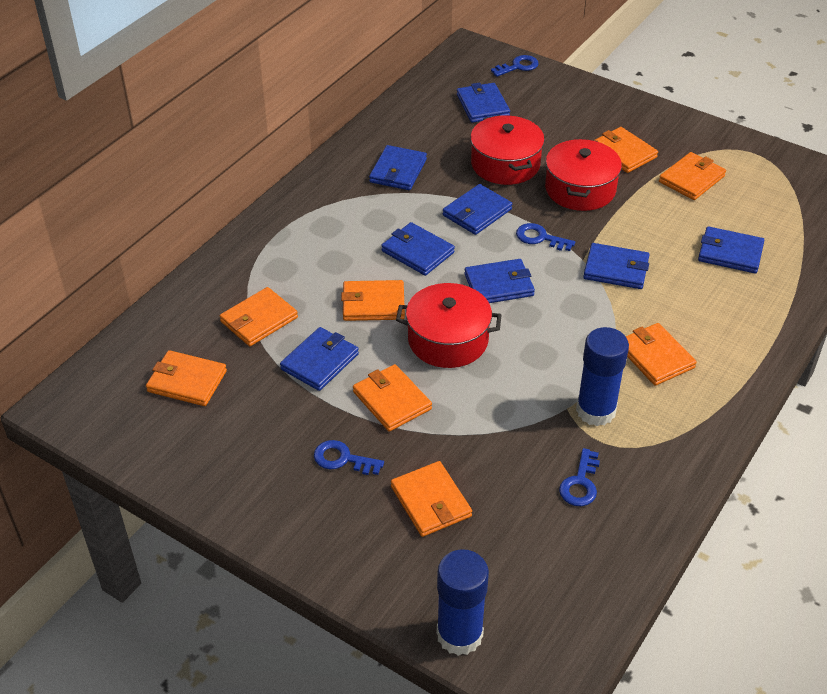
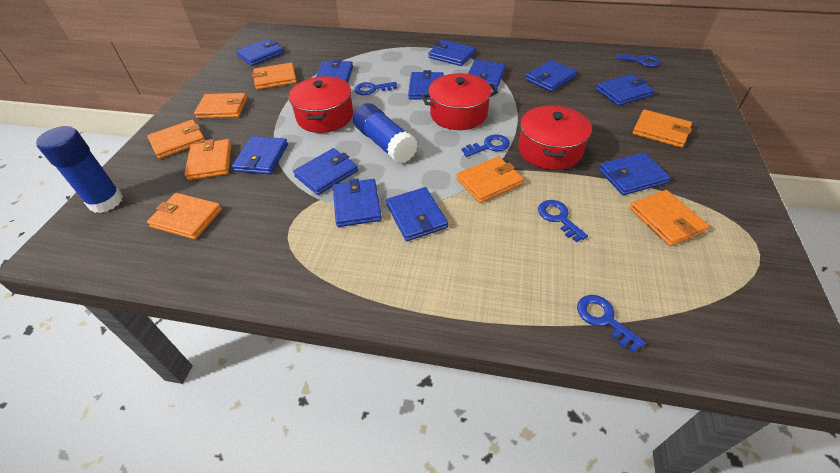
blue key: 4 -> 5
blue wallet: 8 -> 12

